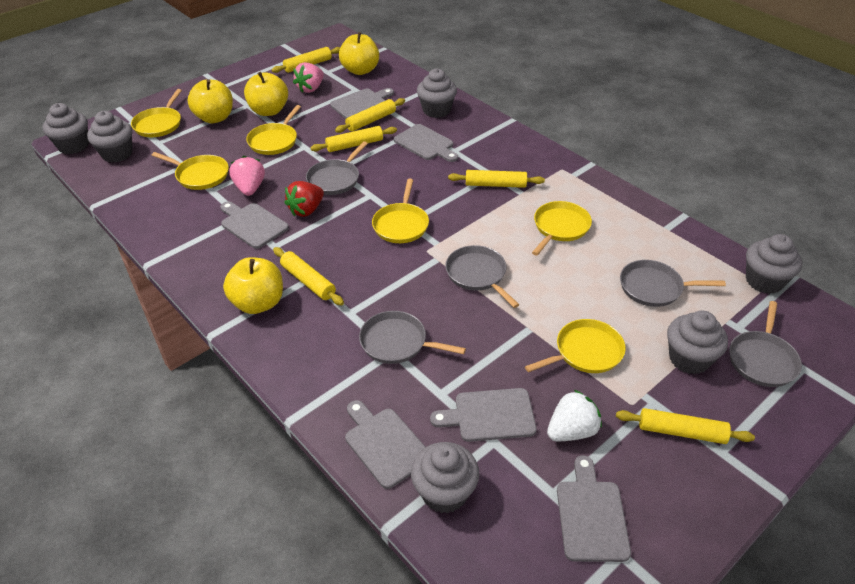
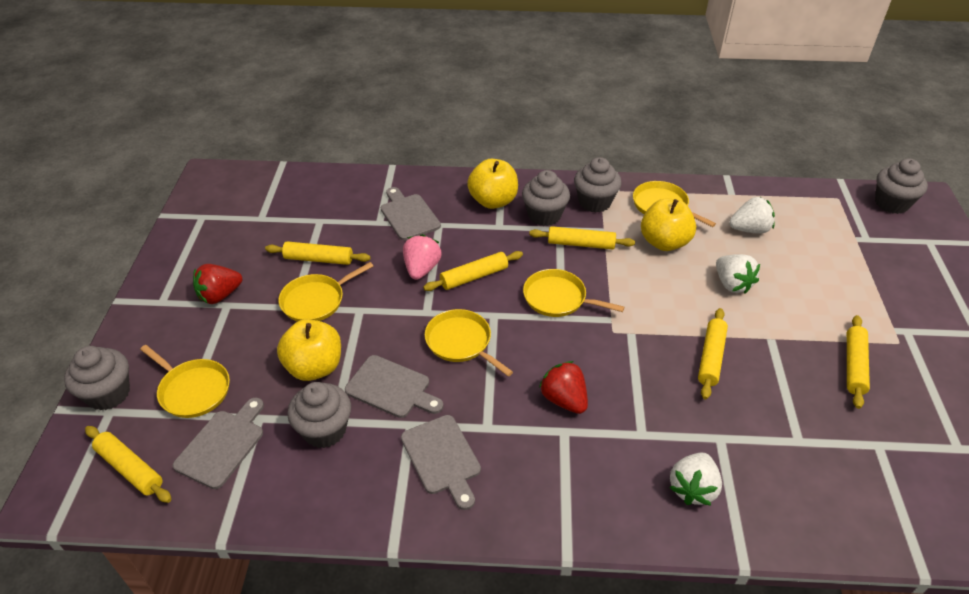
grey cupcake: 6 -> 5
grey cutting board: 6 -> 4
grey pan: 5 -> 0
pink strawberry: 2 -> 1
red strawberry: 1 -> 2
white strawberry: 1 -> 3
yellow apple: 4 -> 3
yellow pan: 6 -> 5

